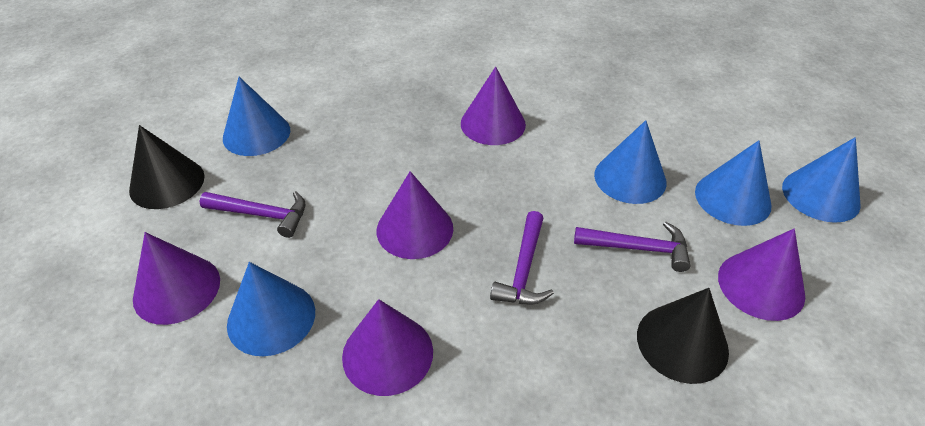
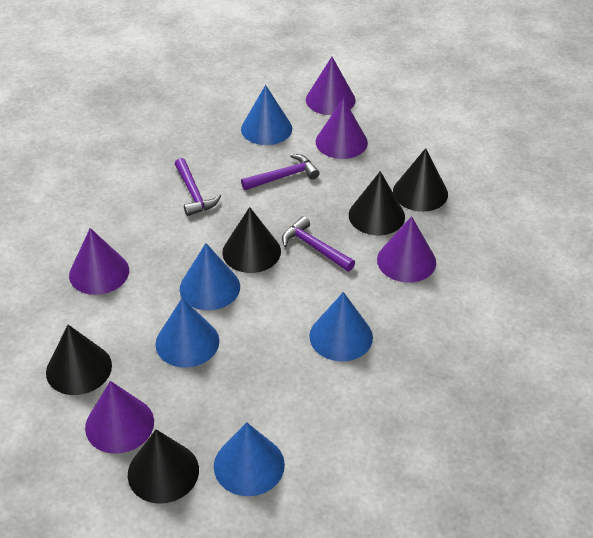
black cone: 2 -> 5

